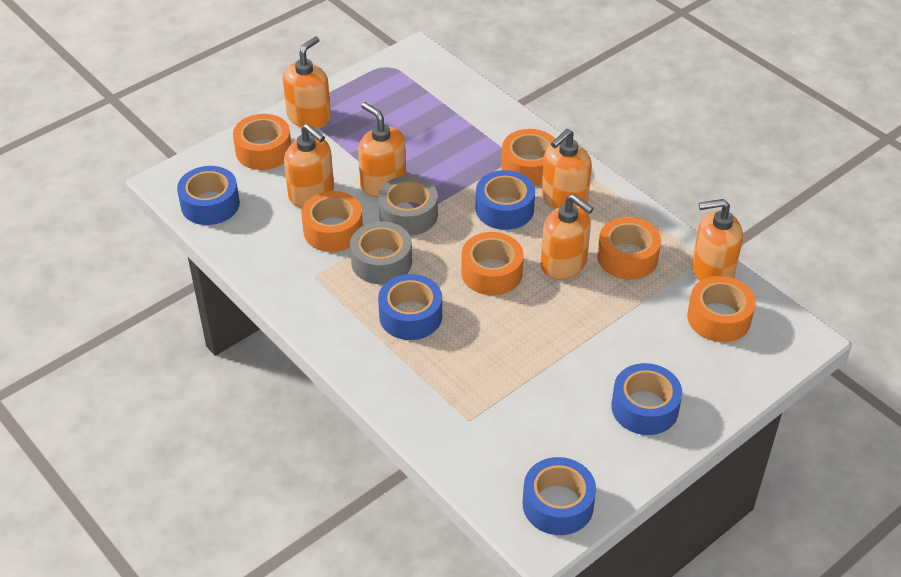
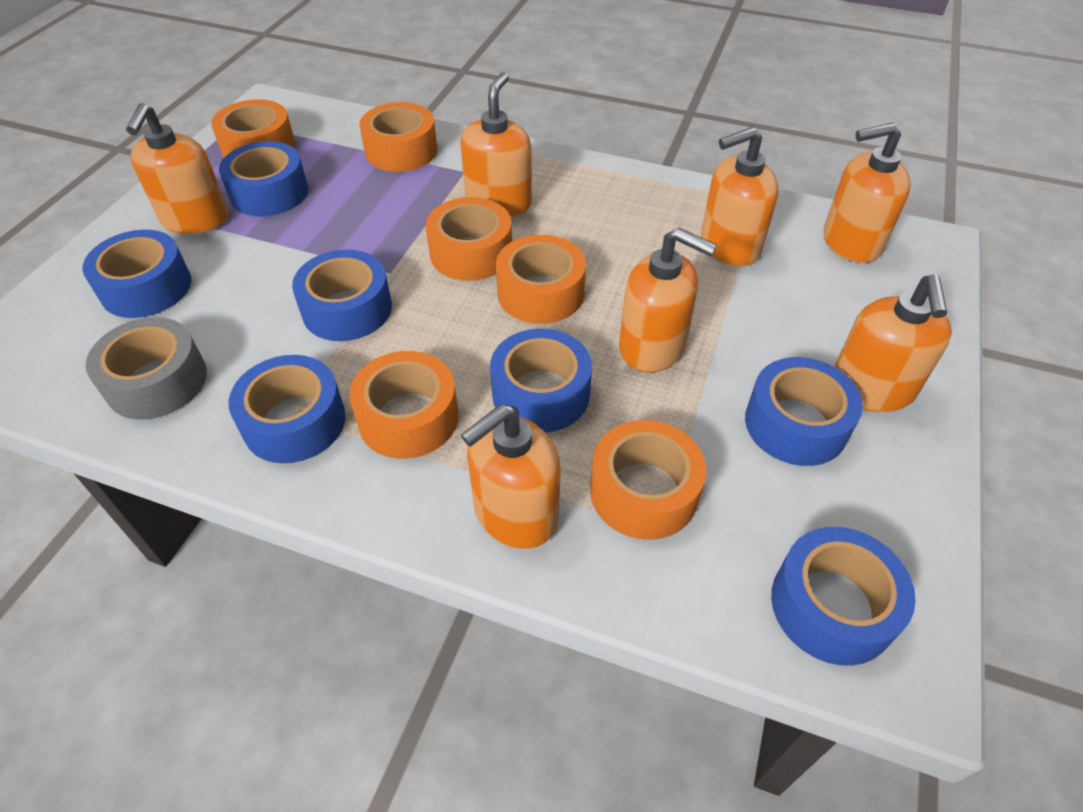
blue tape: 5 -> 7
grey tape: 2 -> 1
orange soap dispenser: 6 -> 7

